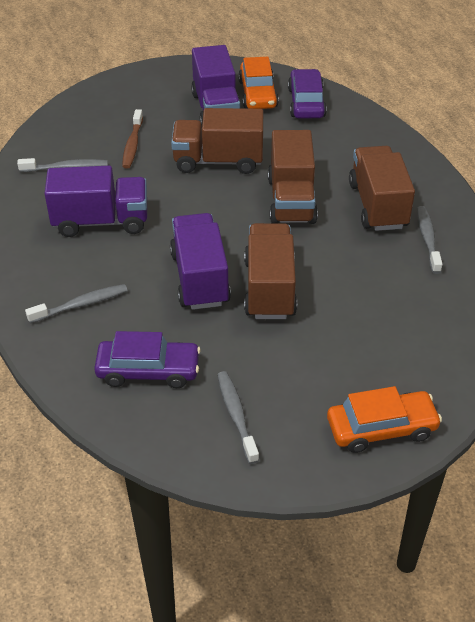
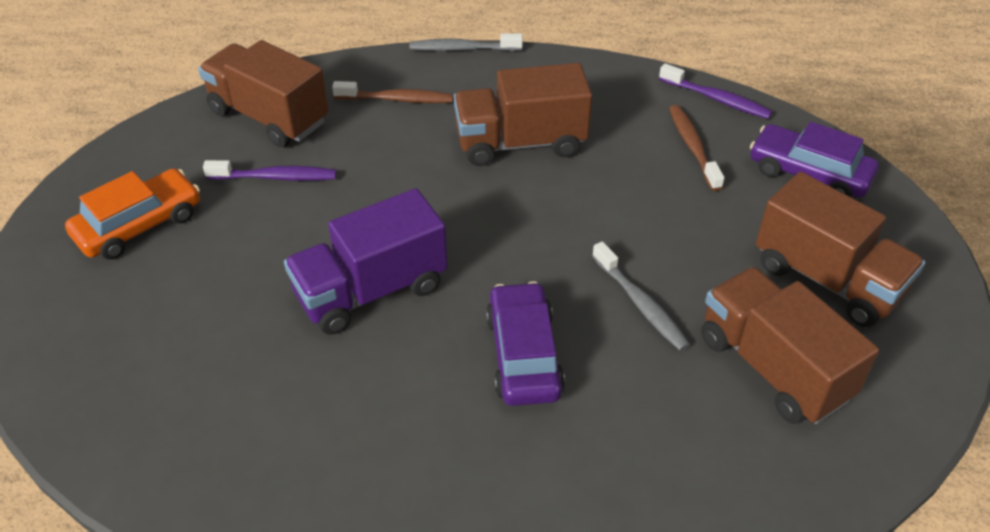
brown toothbrush: 1 -> 2
grey toothbrush: 4 -> 2
orange car: 2 -> 1
purple toothbrush: 0 -> 2
purple truck: 3 -> 1

